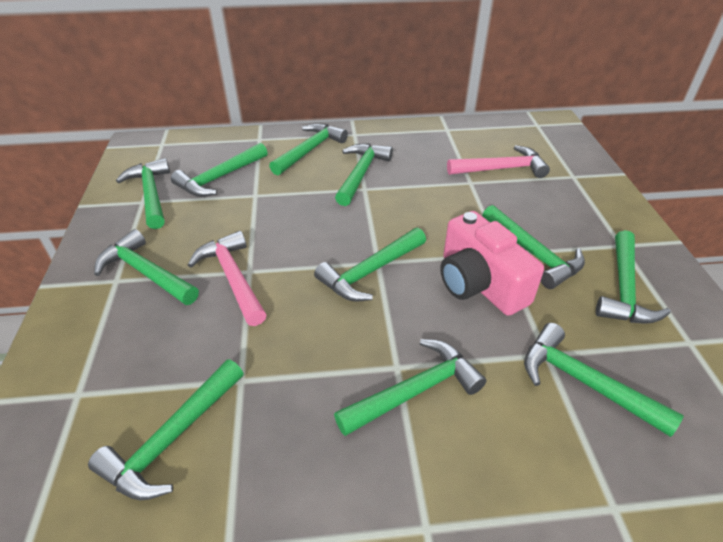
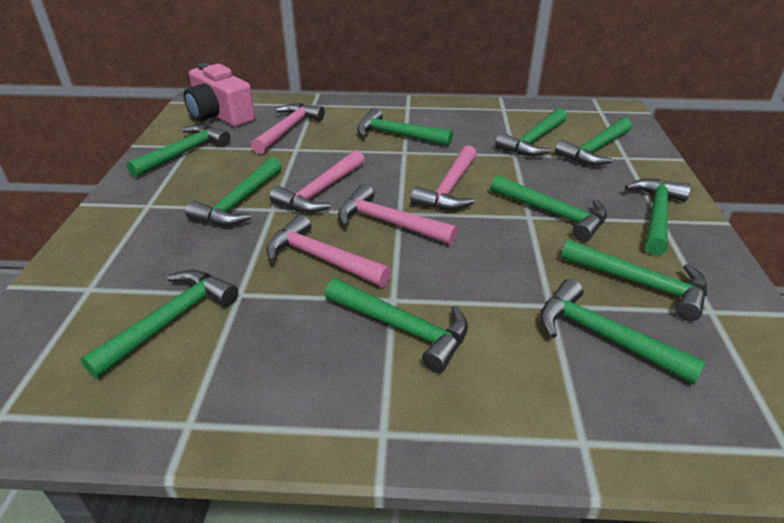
pink hammer: 2 -> 5

